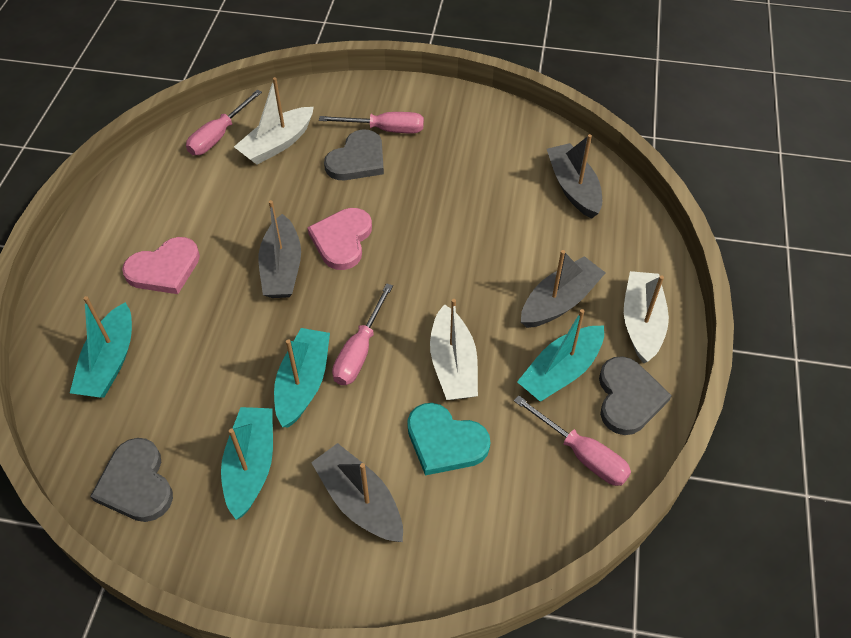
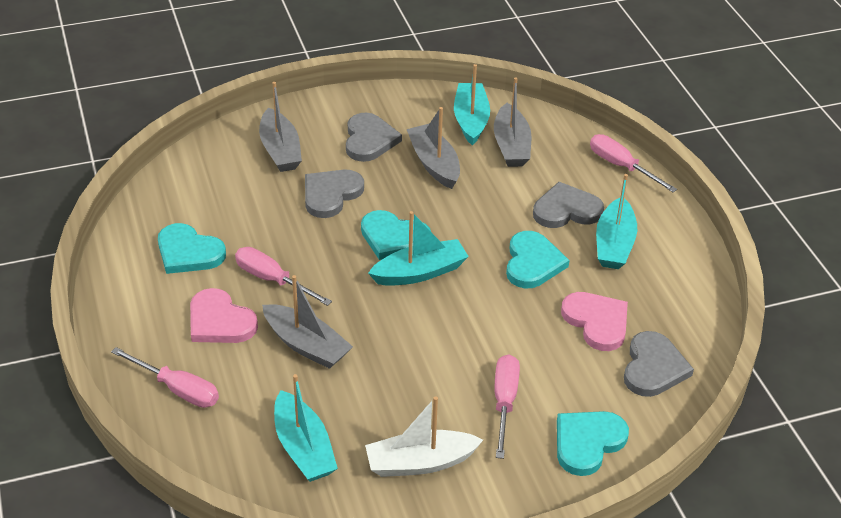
grey heart: 3 -> 4
turquoise heart: 1 -> 4
white boat: 3 -> 1

